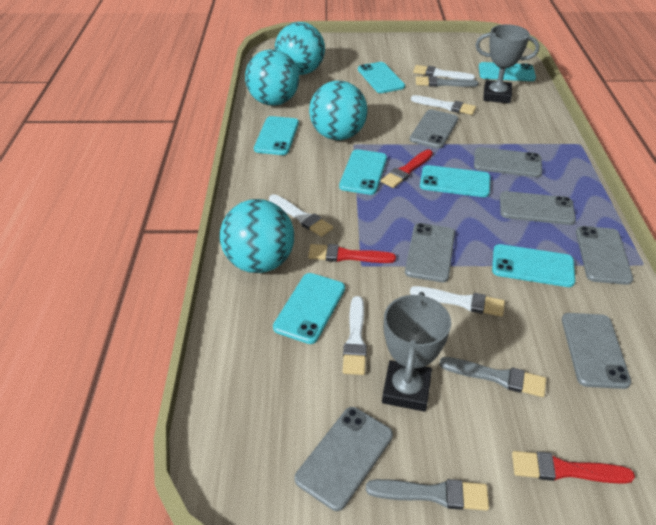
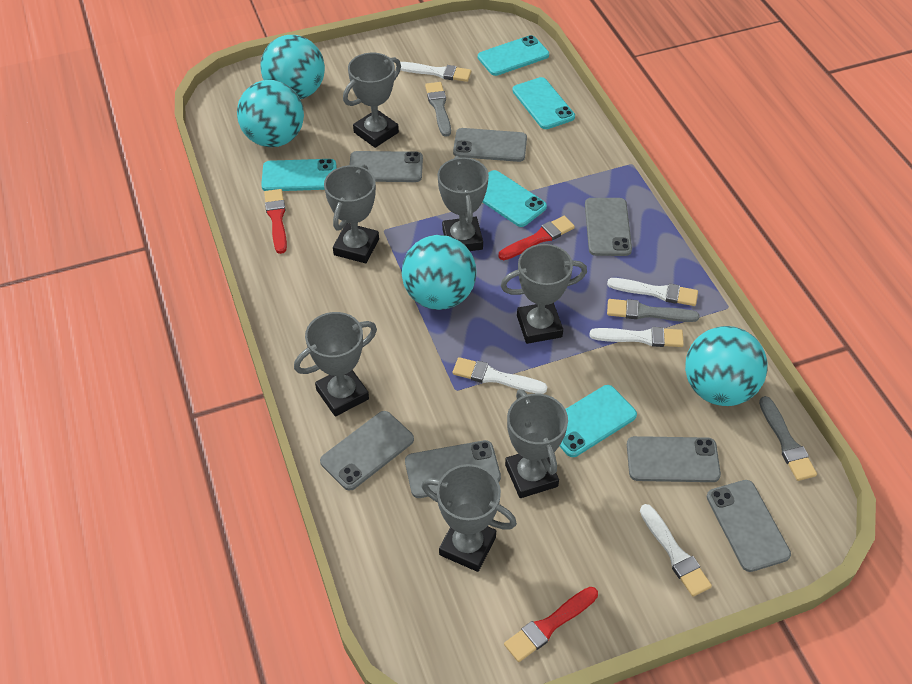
grey trophy: 2 -> 7
turquoise phone: 7 -> 5

